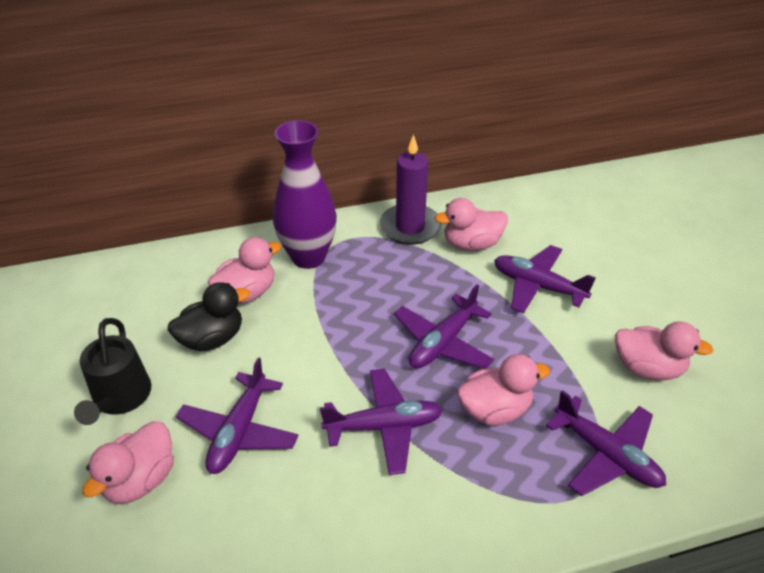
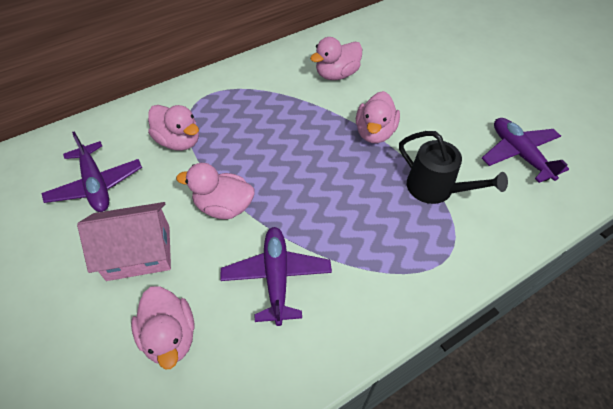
black duck: 1 -> 0
pink house: 0 -> 1
purple candle: 1 -> 0
purple plane: 5 -> 3
purple vase: 1 -> 0

